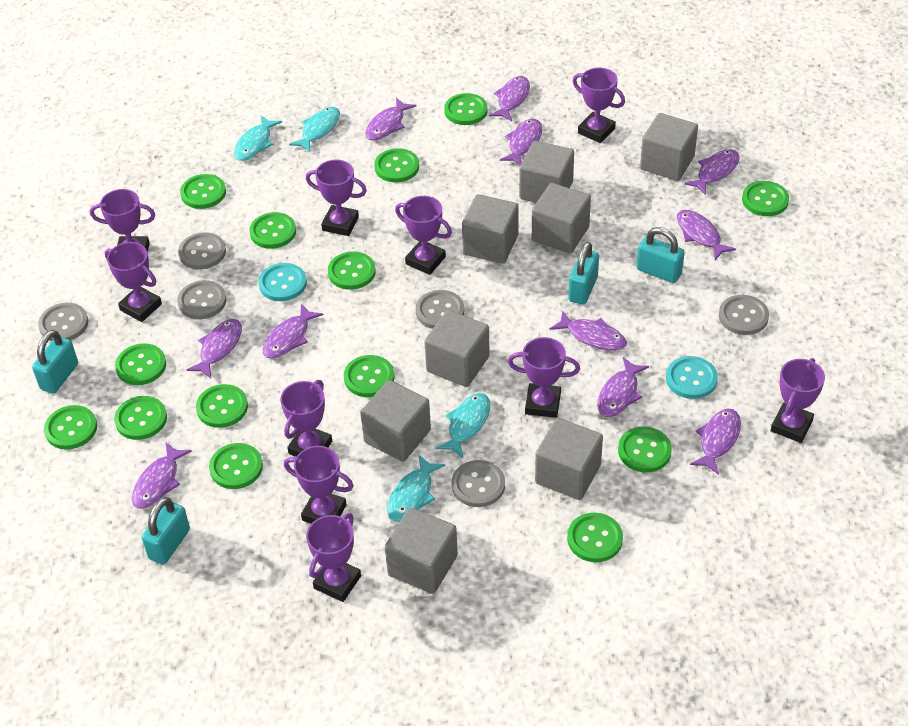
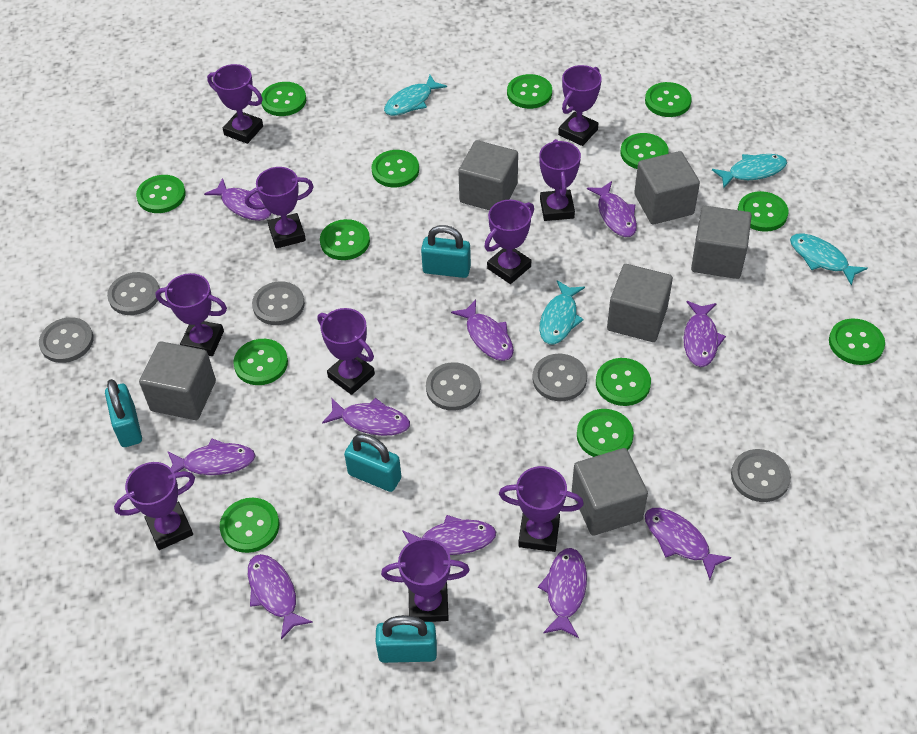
green button: 14 -> 13
grey cube: 8 -> 6
purple fish: 11 -> 10
turquoise button: 2 -> 0

